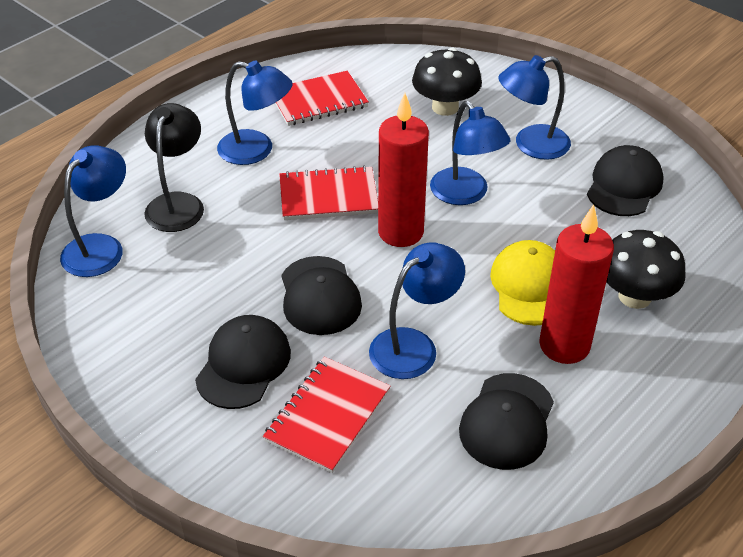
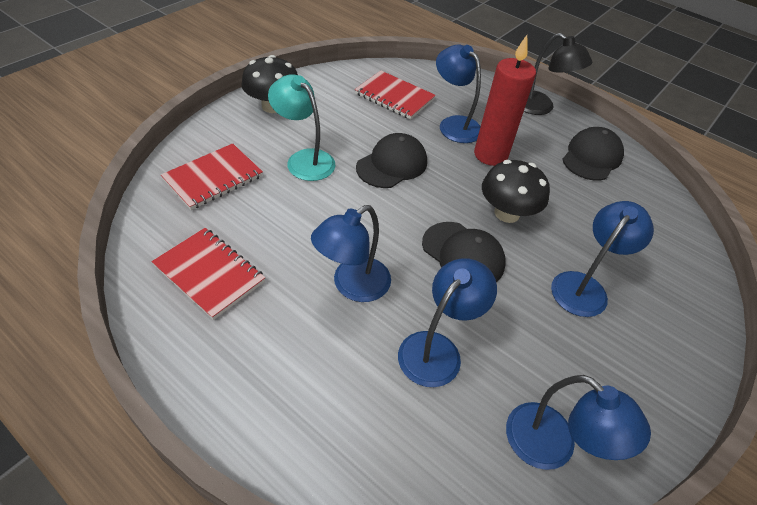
black cap: 4 -> 3
red candle: 2 -> 1
turquoise lamp: 0 -> 1
yellow cap: 1 -> 0

